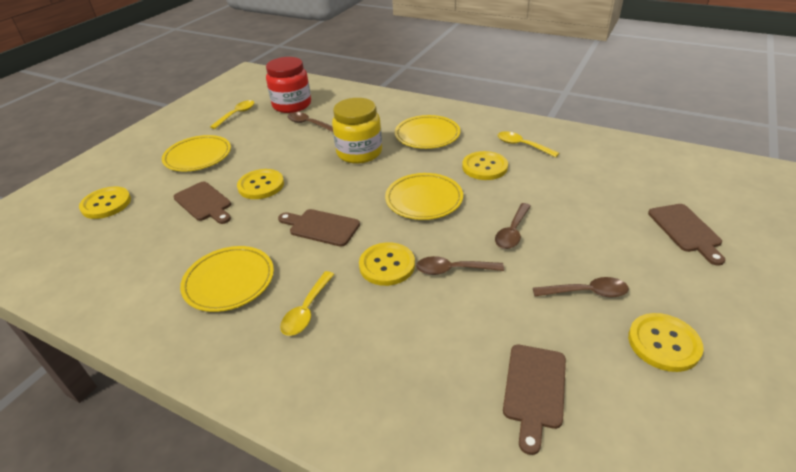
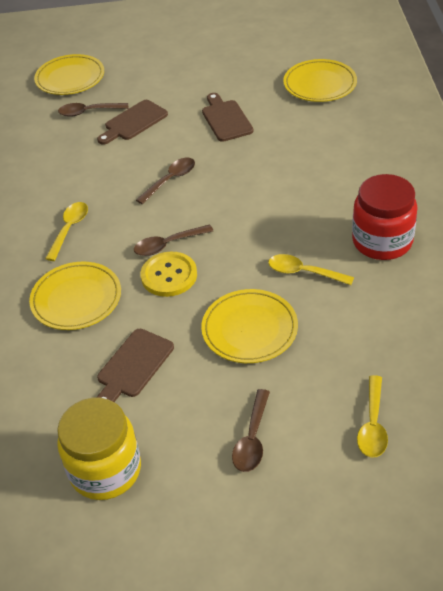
brown cutting board: 4 -> 3
yellow button: 5 -> 1

